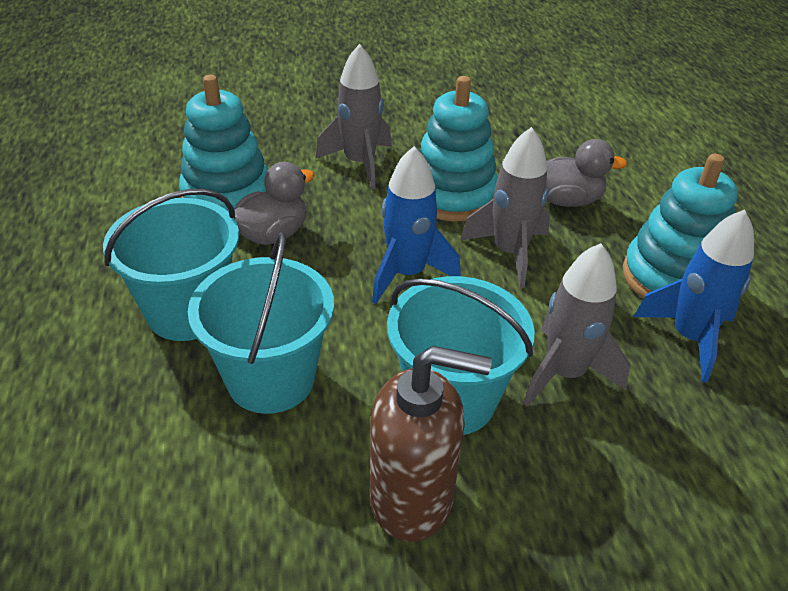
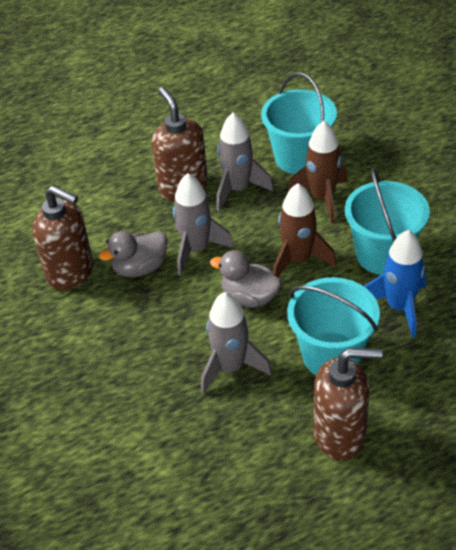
blue rocket: 2 -> 1
brown rocket: 0 -> 2
brown soap dispenser: 1 -> 3
turquoise stacking toy: 3 -> 0

